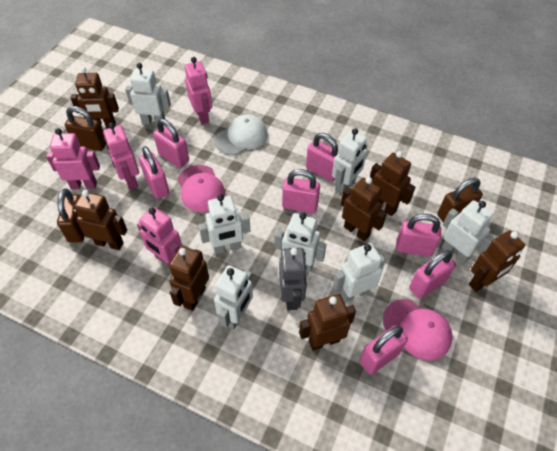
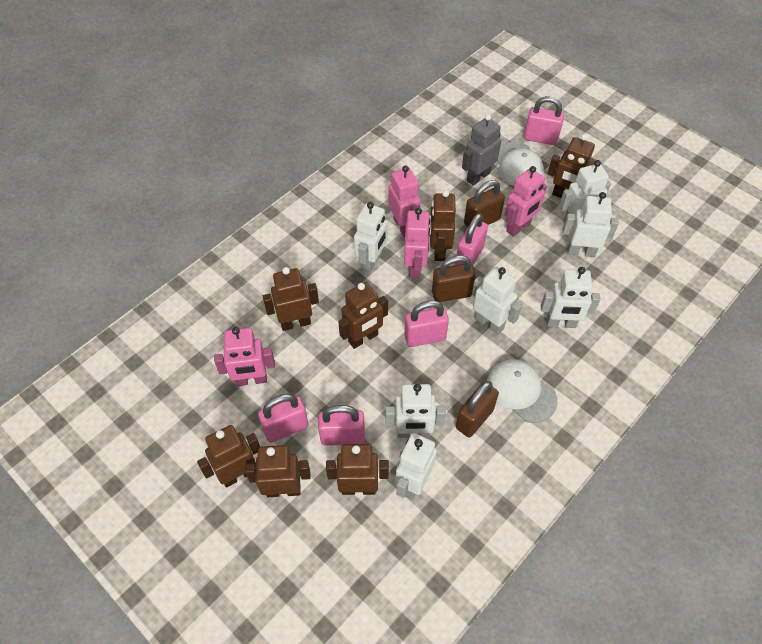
pink cap: 2 -> 0
pink padlock: 7 -> 5
white cap: 1 -> 2

